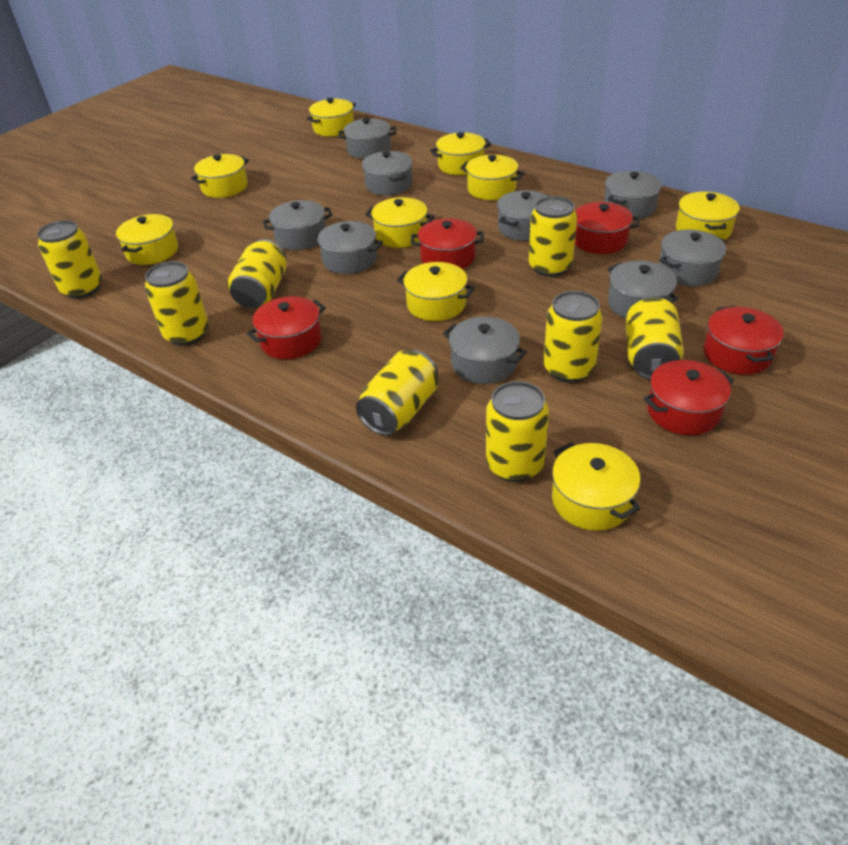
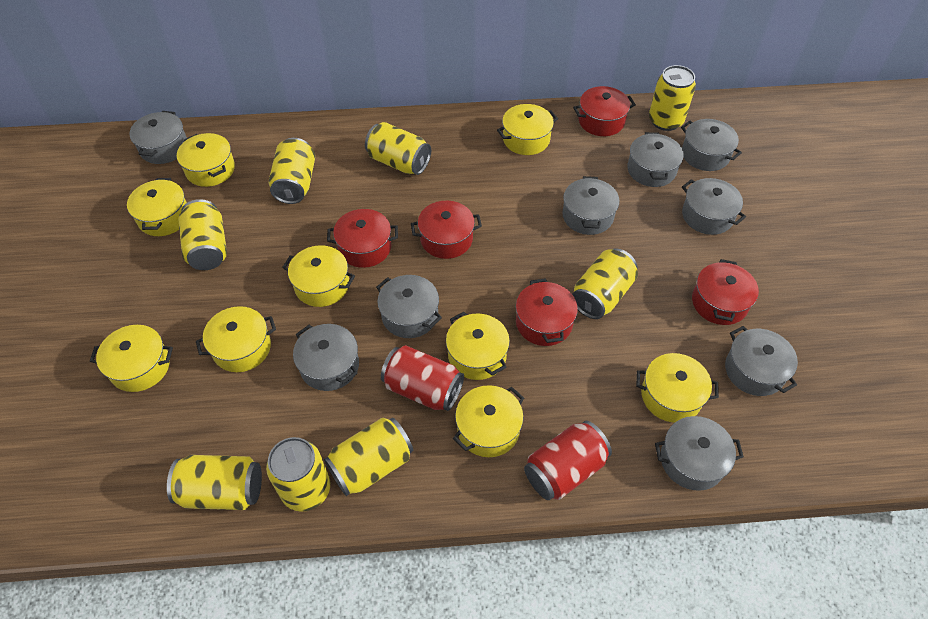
red can: 0 -> 2

